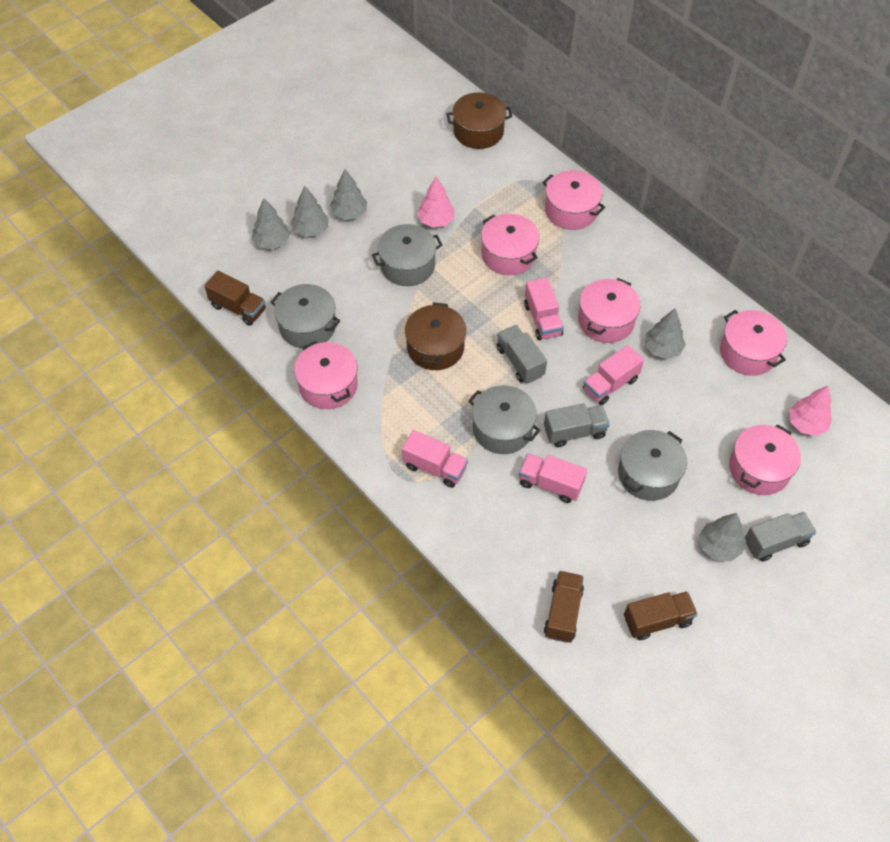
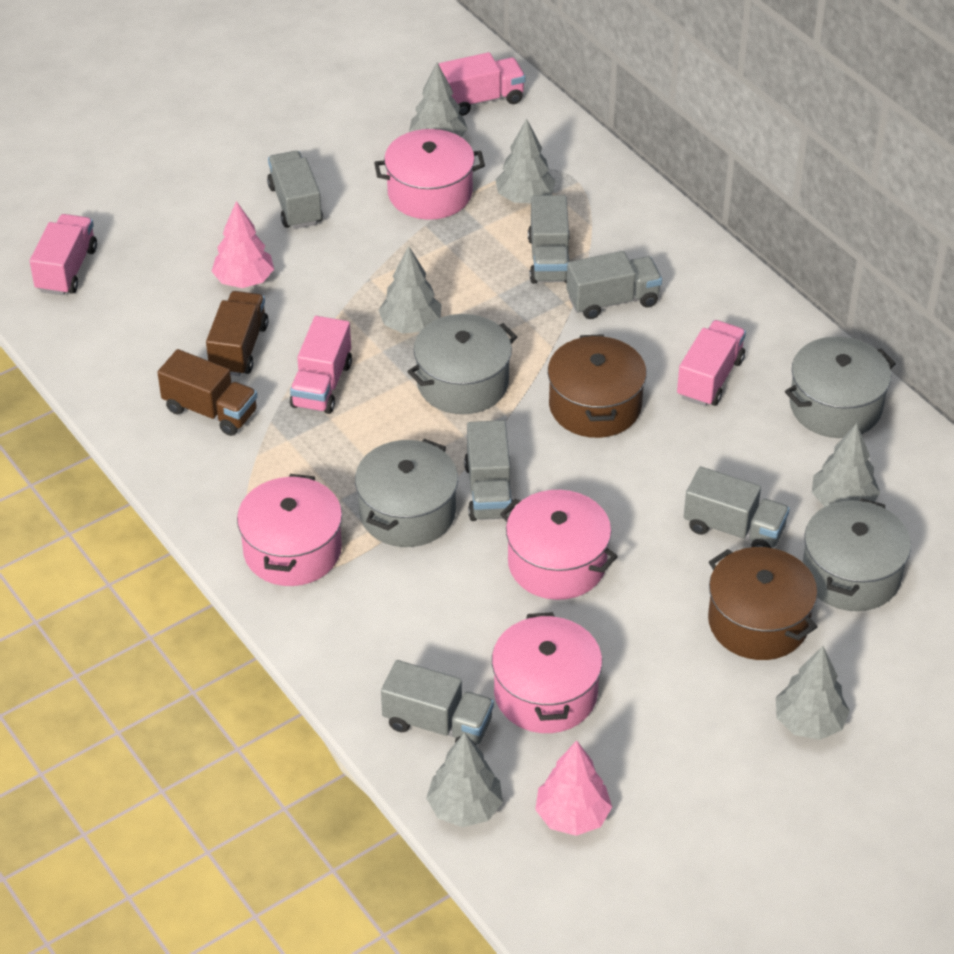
brown truck: 3 -> 2
grey tree: 5 -> 6
grey truck: 3 -> 6
pink pot: 6 -> 4

